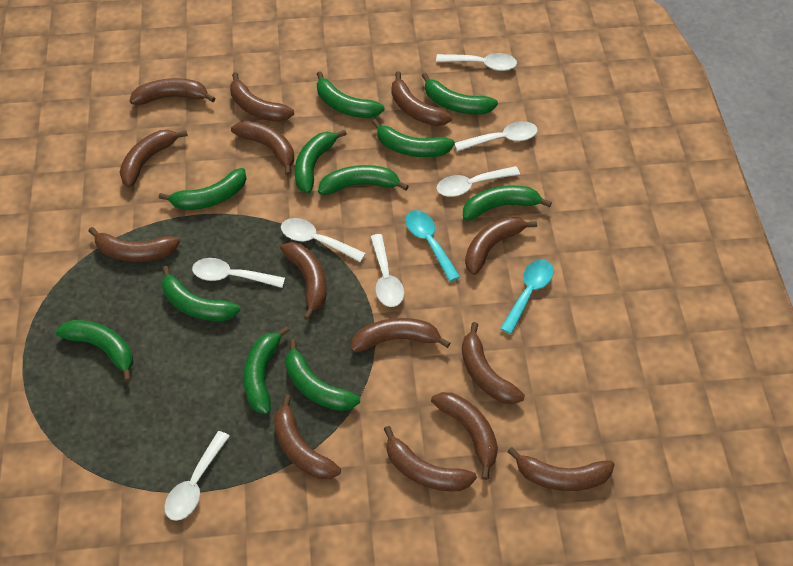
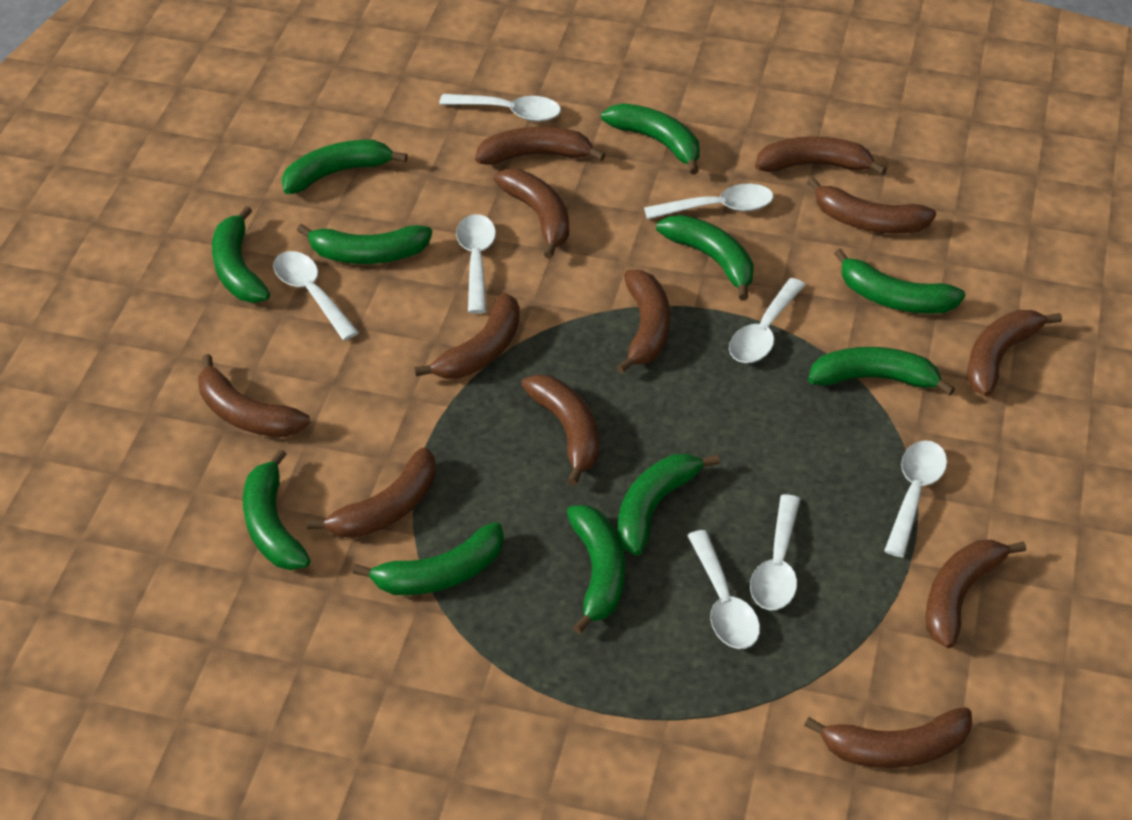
brown banana: 14 -> 12
turquoise spoon: 2 -> 0
white spoon: 7 -> 8

